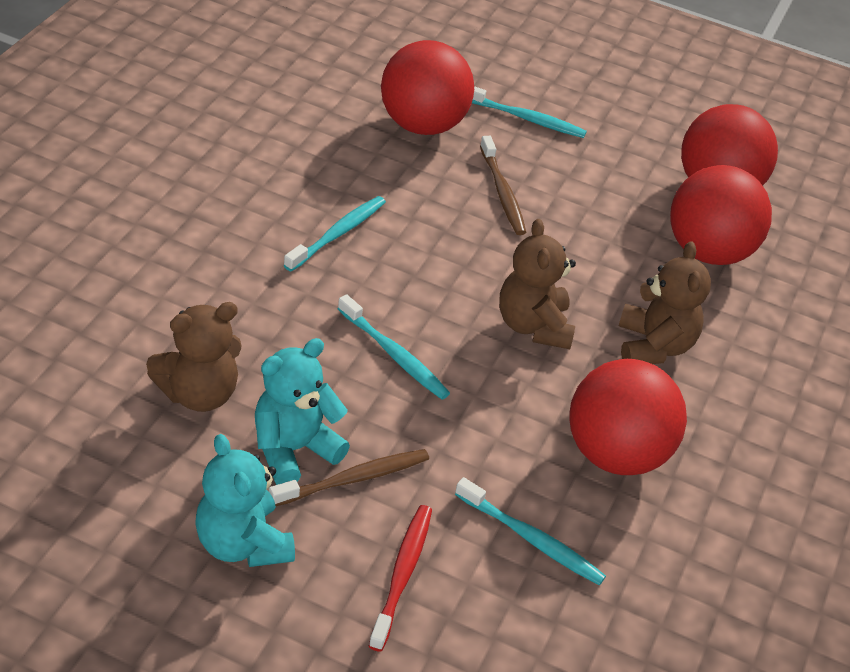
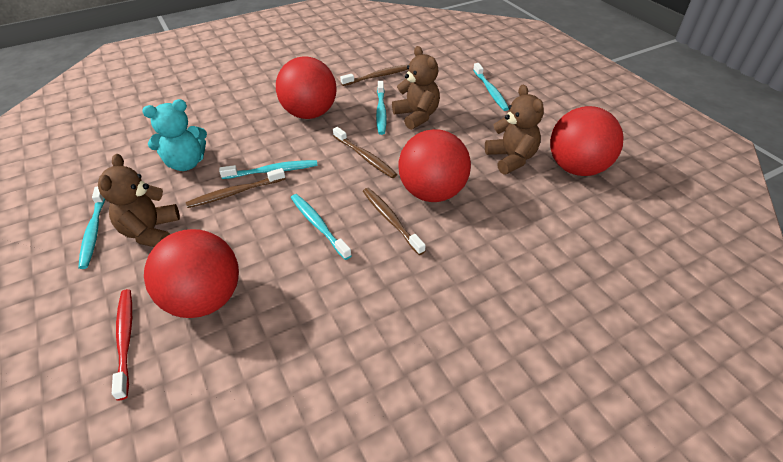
brown toothbrush: 2 -> 4
turquoise teddy bear: 2 -> 1
turquoise toothbrush: 4 -> 5

